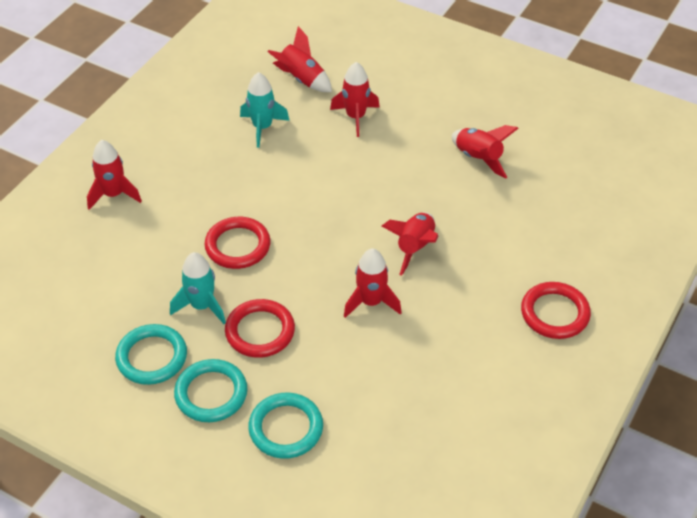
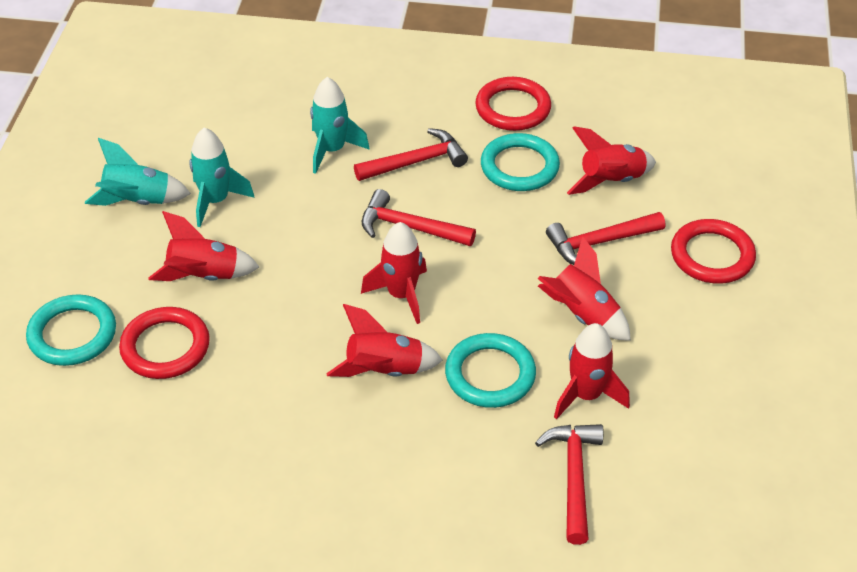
red hammer: 0 -> 4
turquoise rocket: 2 -> 3

